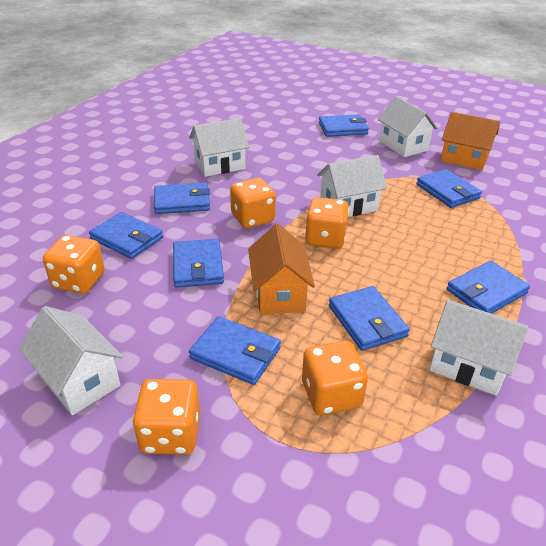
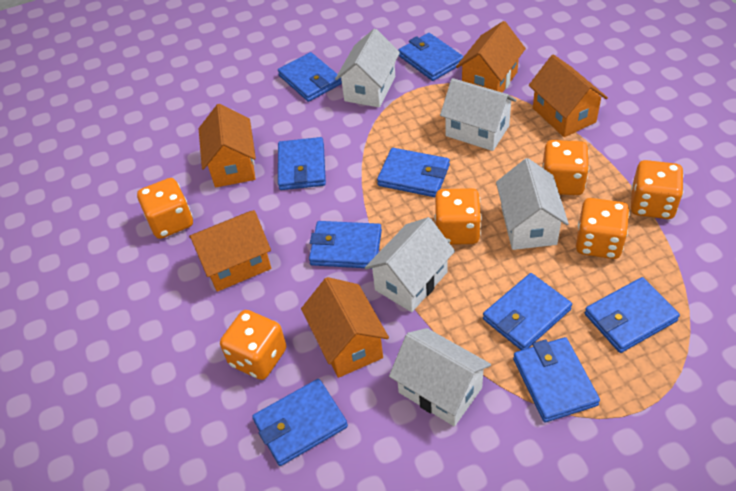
blue wallet: 8 -> 9
orange dice: 5 -> 6
orange house: 2 -> 5

